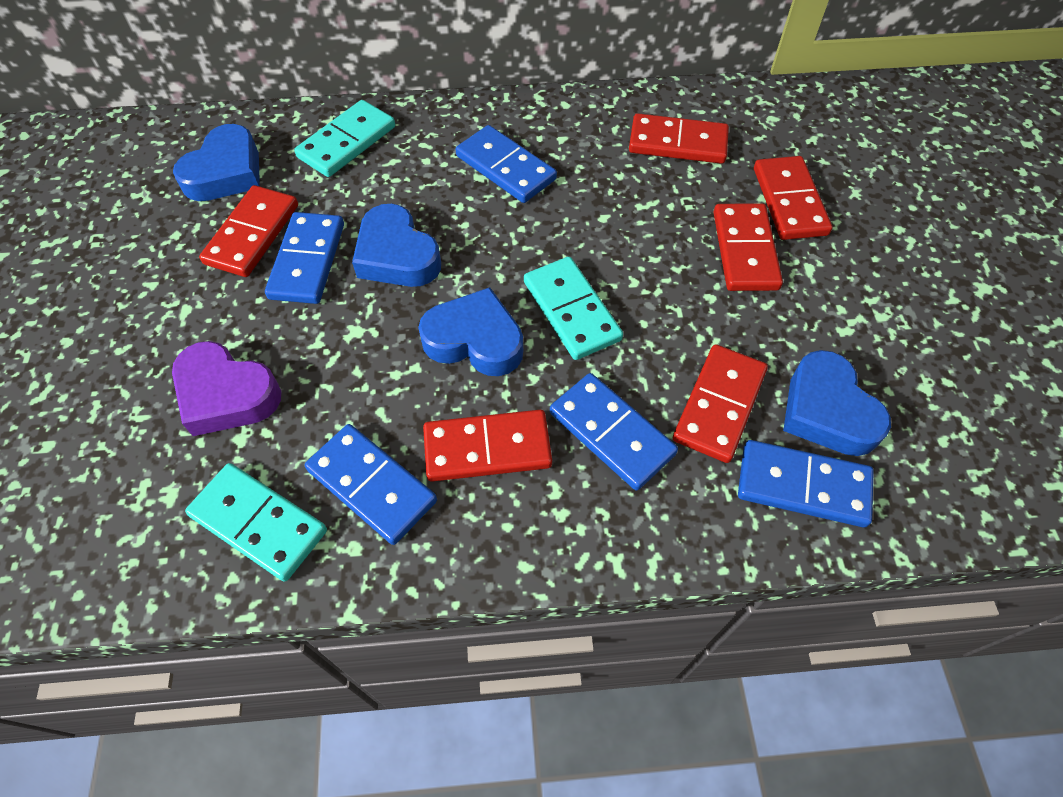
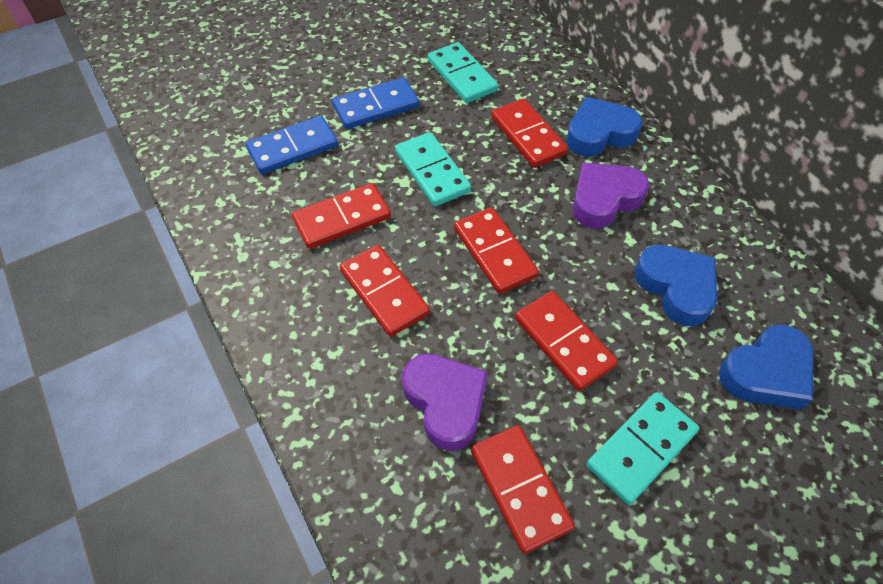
blue domino: 5 -> 2
blue heart: 4 -> 3
purple heart: 1 -> 2

